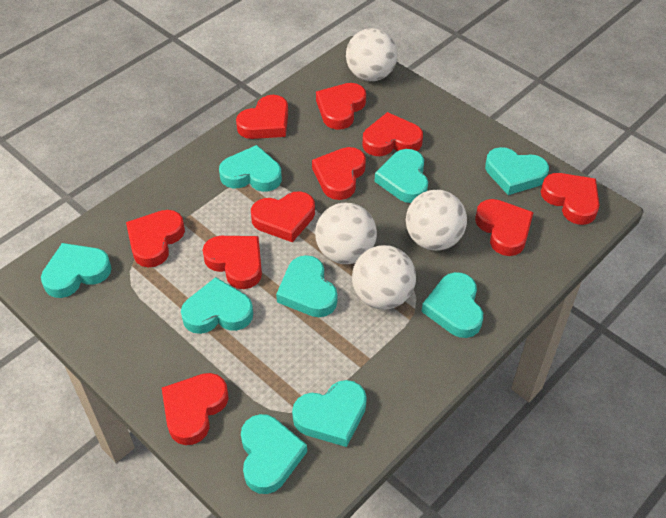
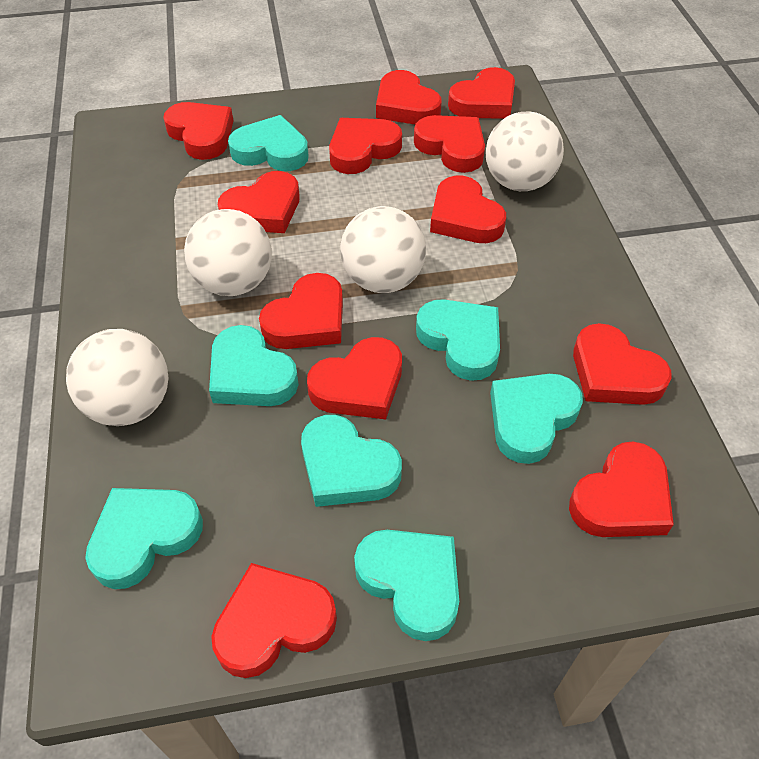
red heart: 10 -> 12
turquoise heart: 9 -> 7

